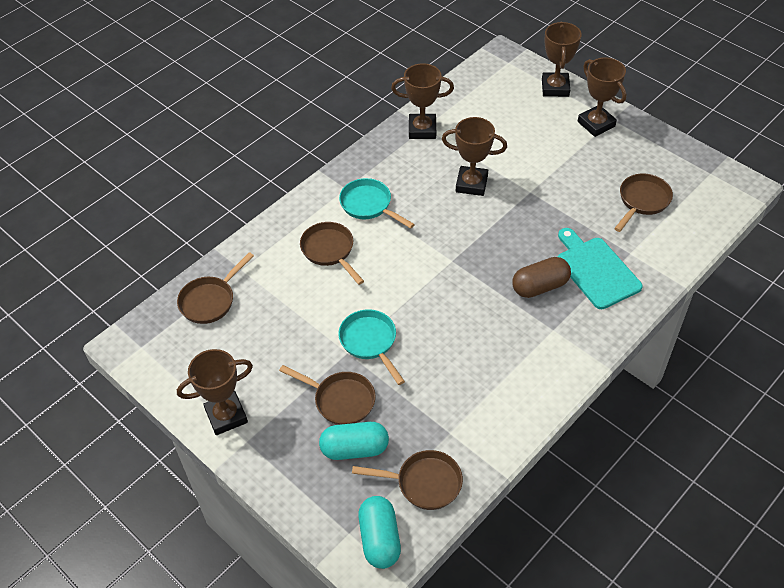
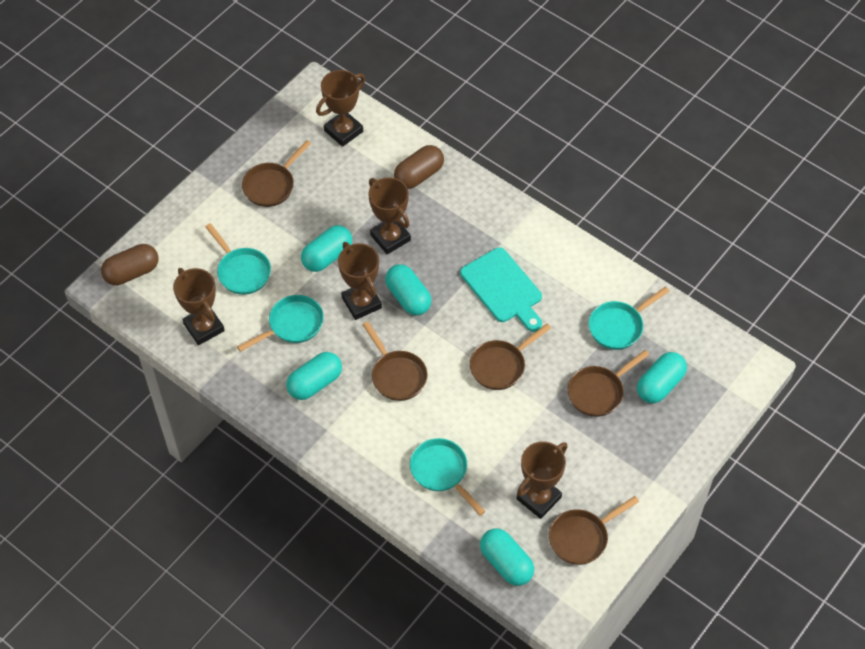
brown capsule: 1 -> 2
turquoise capsule: 2 -> 5
turquoise pan: 2 -> 4

